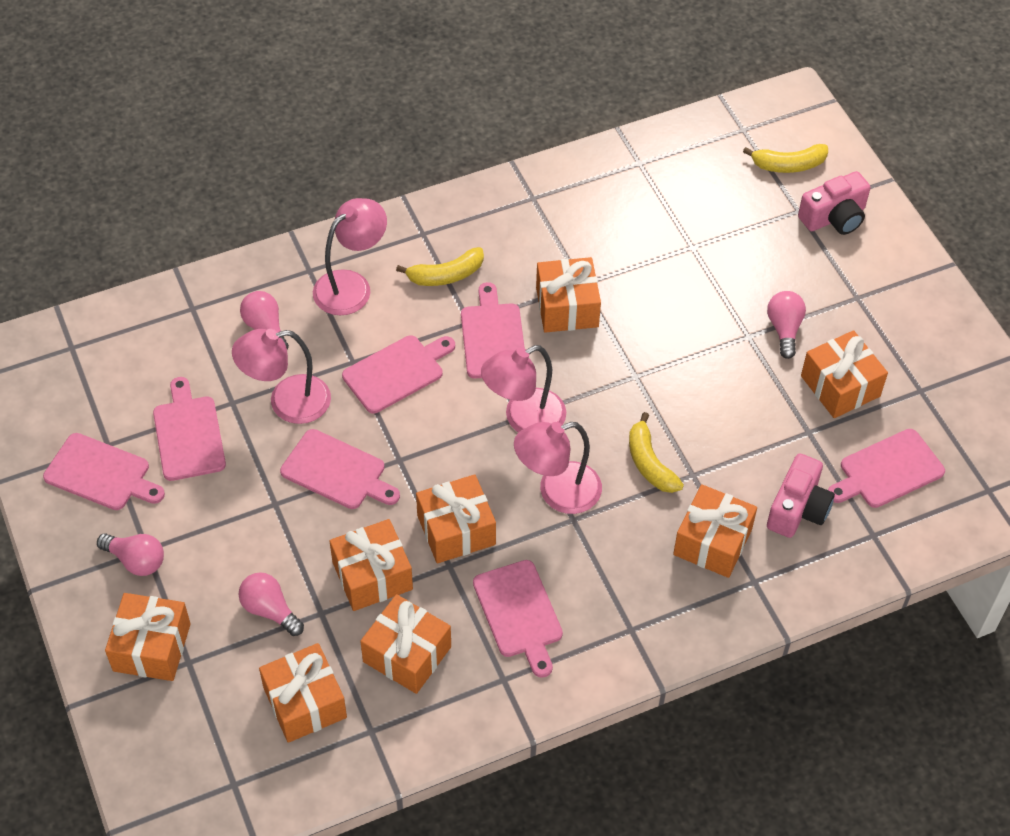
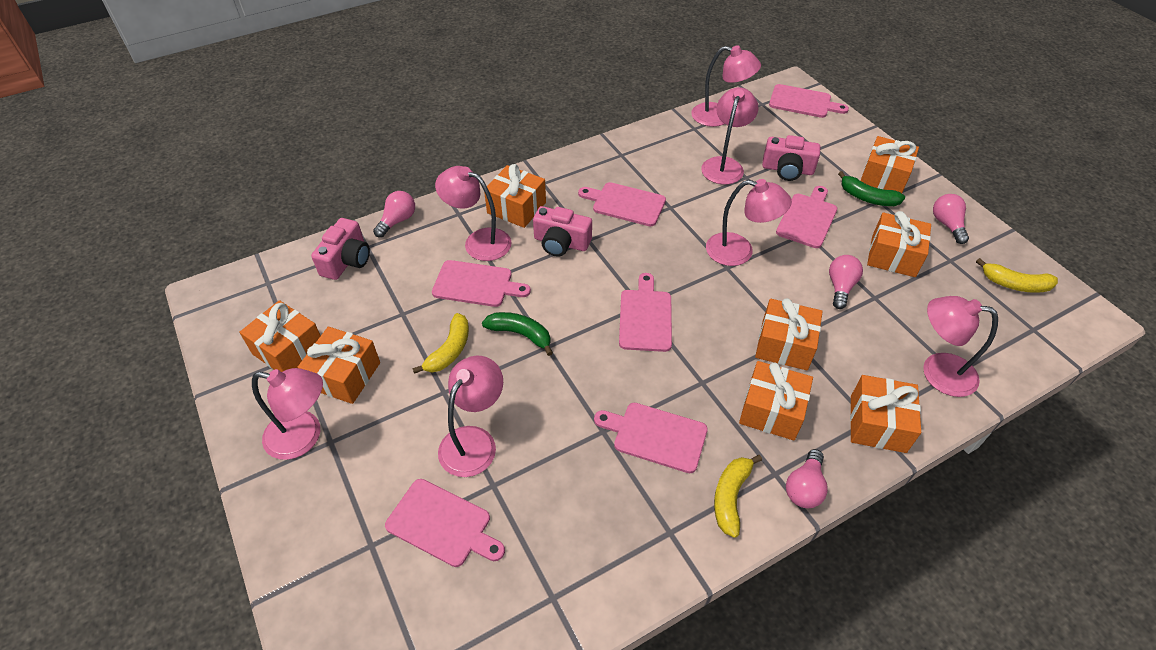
green banana: 0 -> 2
pink camera: 2 -> 3
pink lamp: 4 -> 7

